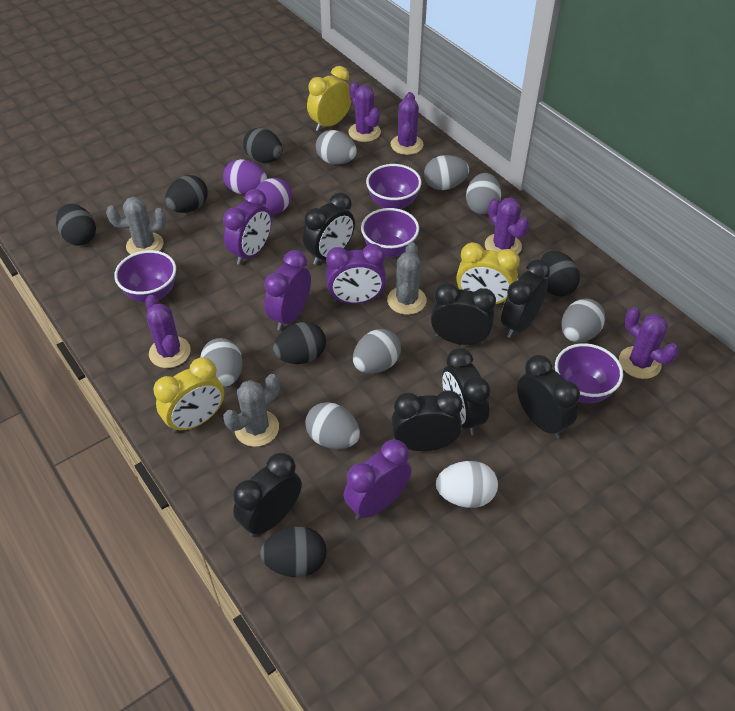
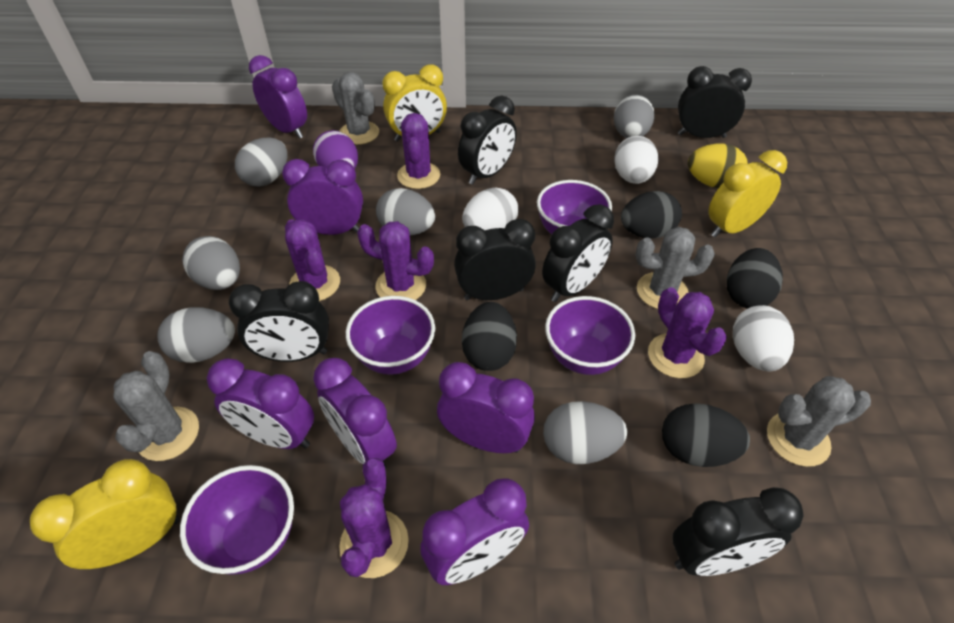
black clock: 7 -> 6
black egg: 6 -> 4
grey cactus: 3 -> 4
grey egg: 7 -> 6
purple clock: 4 -> 6
purple egg: 2 -> 1
white egg: 1 -> 3
yellow egg: 0 -> 1

